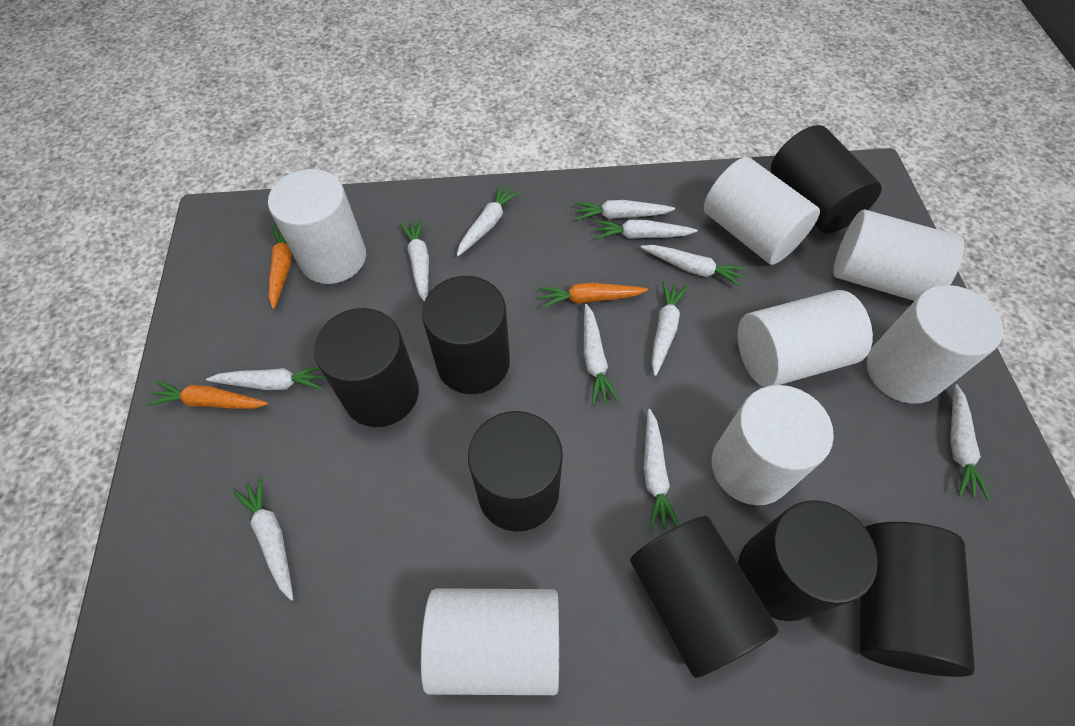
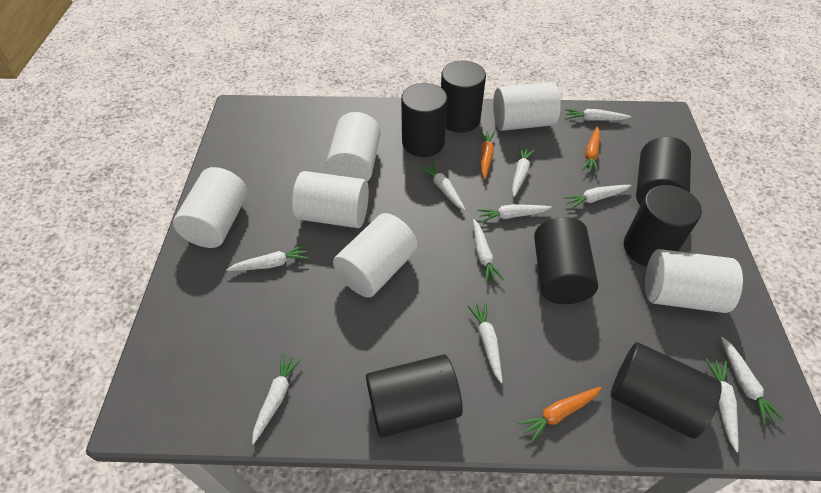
white cylinder: 7 -> 6

